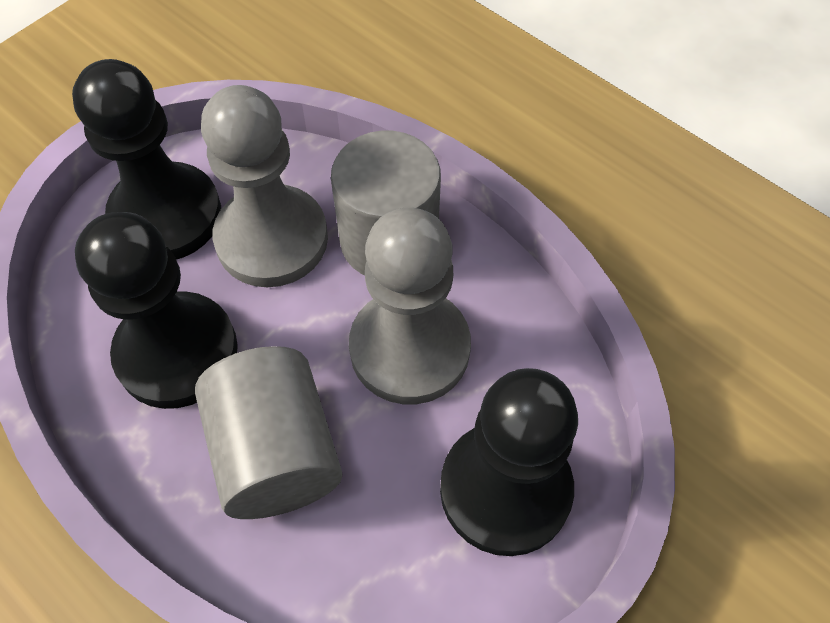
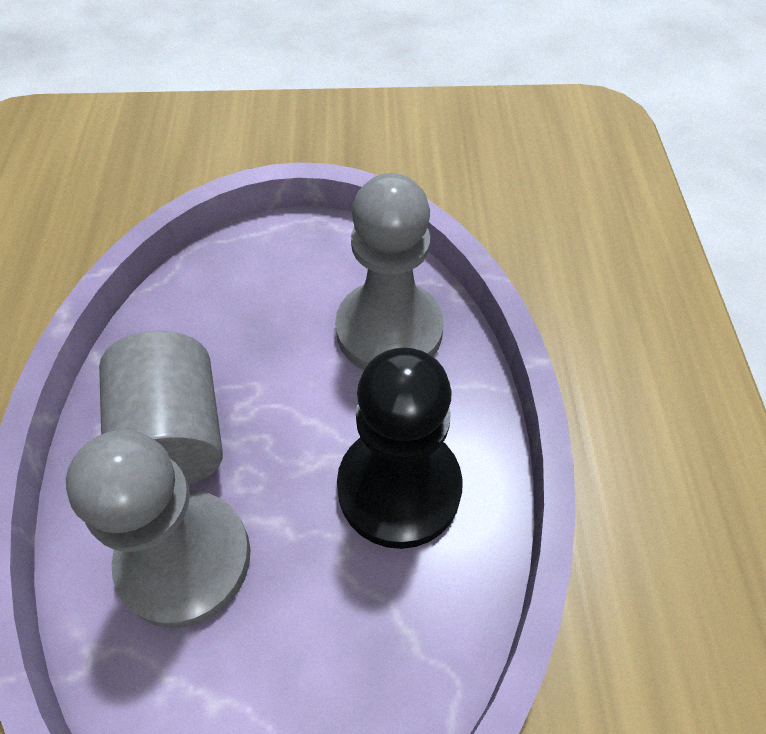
black pawn: 3 -> 1
grey cylinder: 2 -> 1

